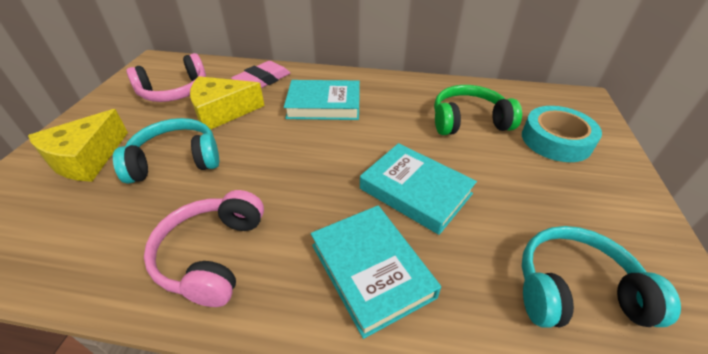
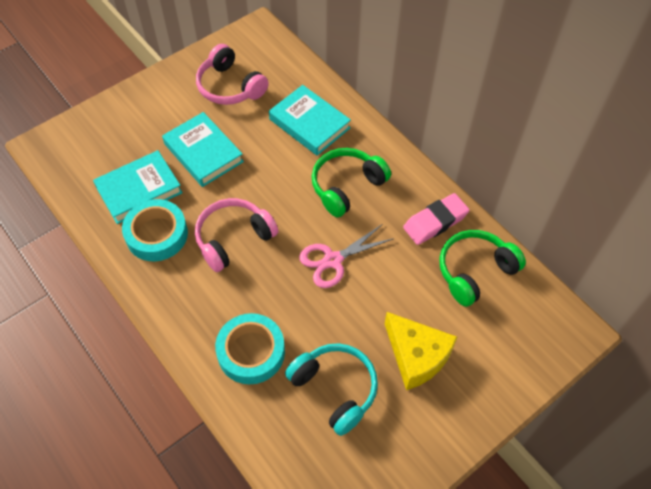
green headphones: 1 -> 2
pink scissors: 0 -> 1
turquoise headphones: 2 -> 1
turquoise tape: 1 -> 2
yellow cheese: 2 -> 1

